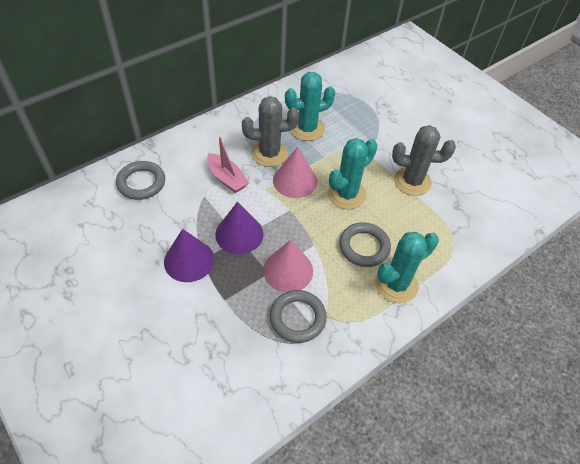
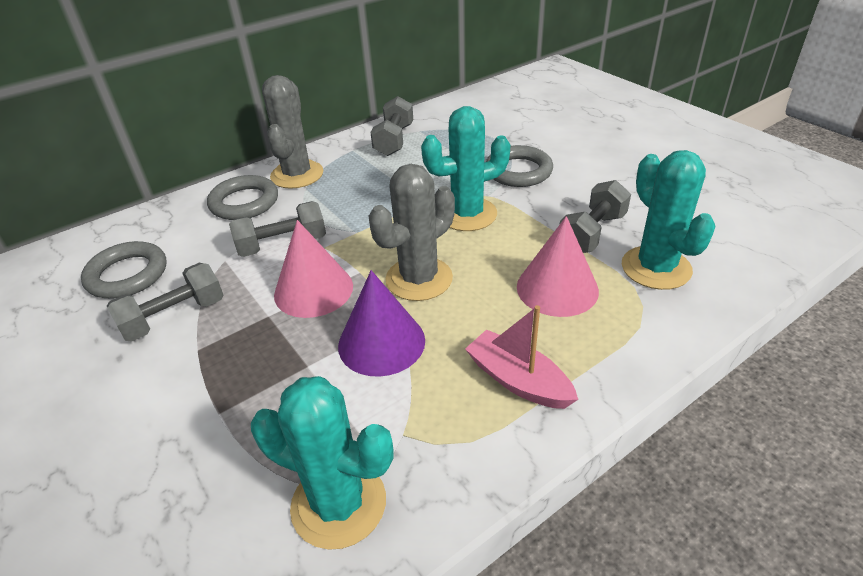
grey dumbbell: 0 -> 4
purple cone: 2 -> 1

